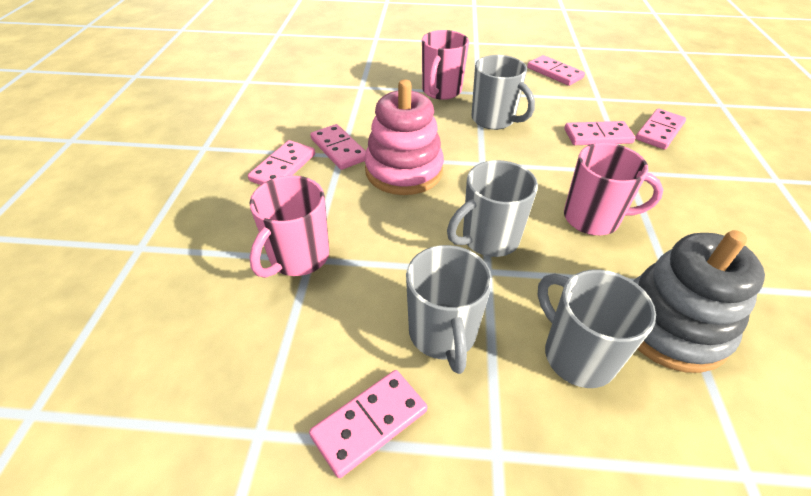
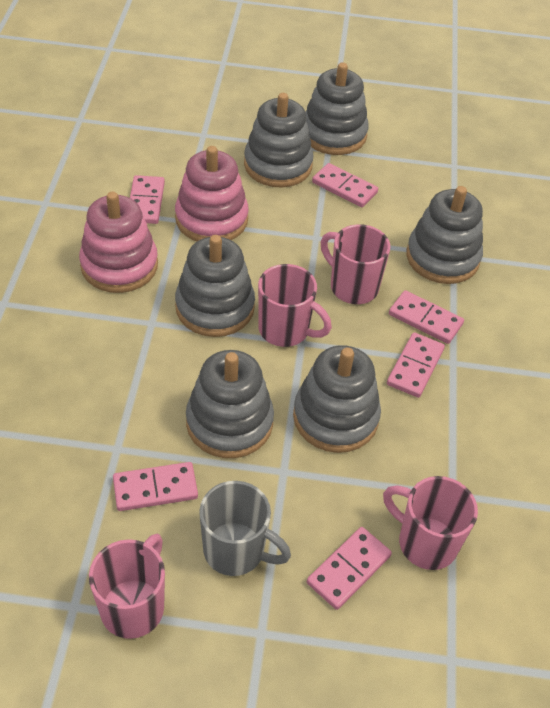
grey mug: 4 -> 1
grey stacking toy: 1 -> 6
pink mug: 3 -> 4
pink stacking toy: 1 -> 2

